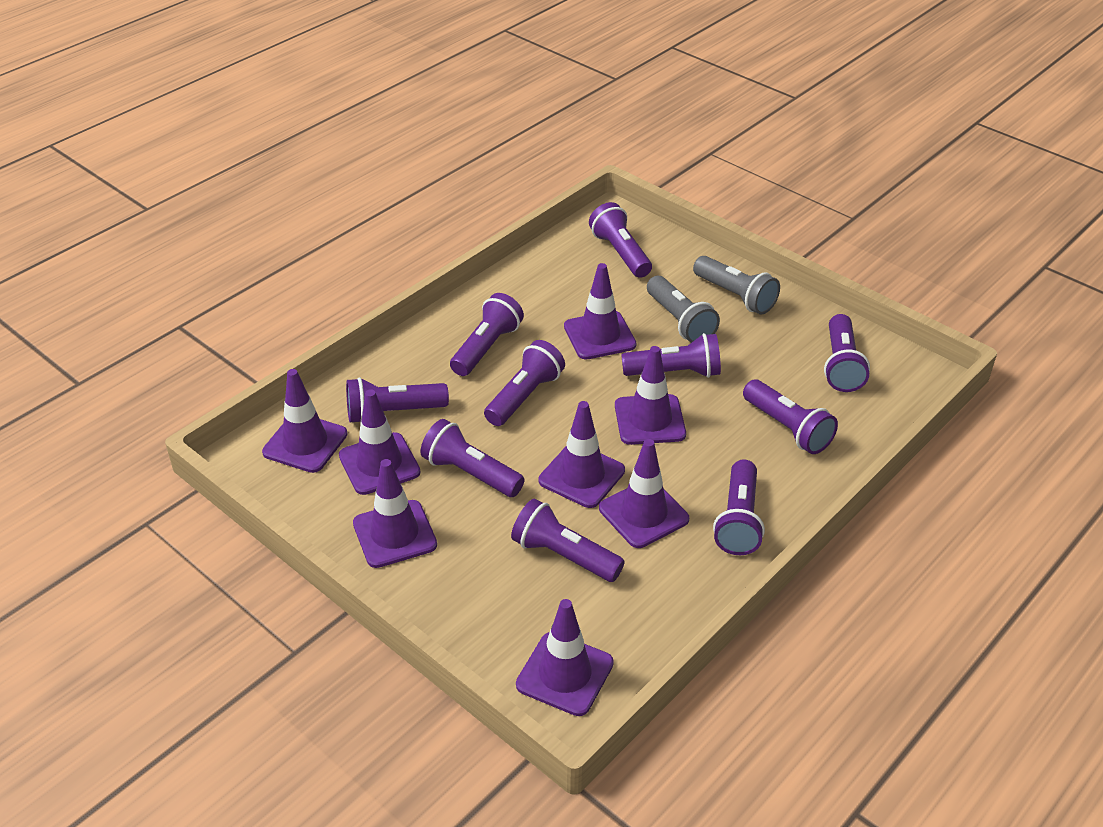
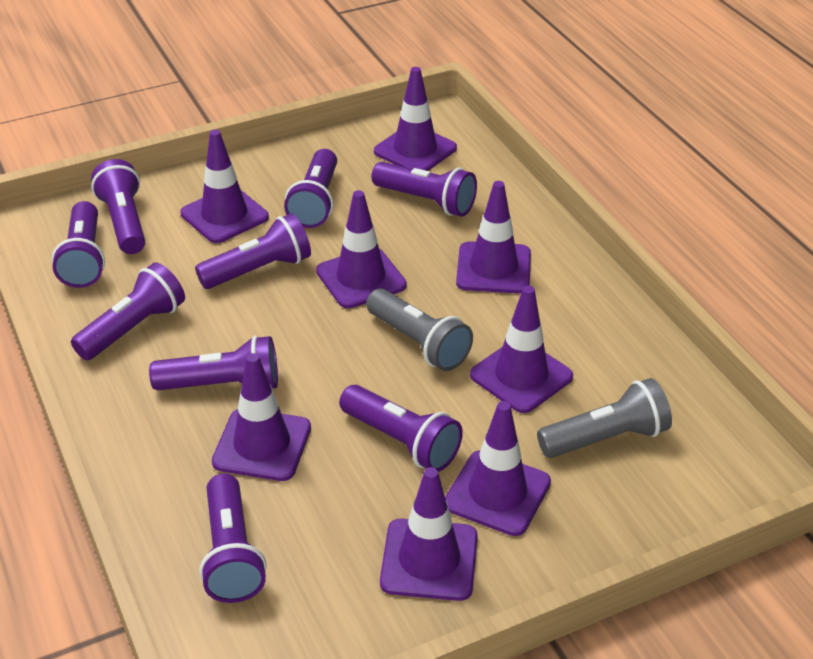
purple flashlight: 10 -> 9

